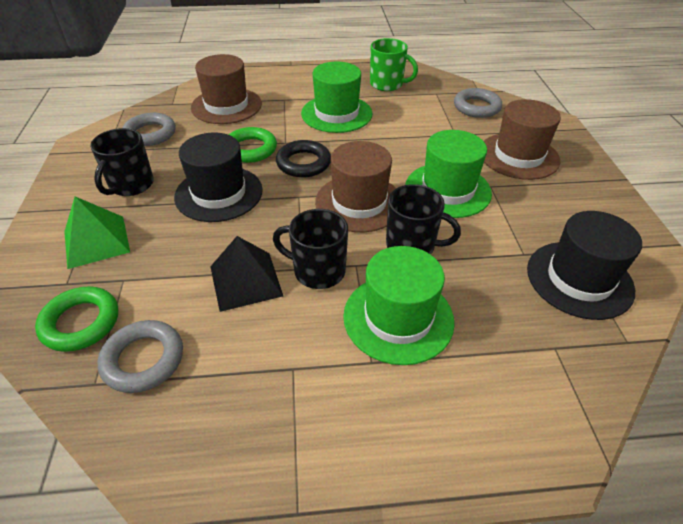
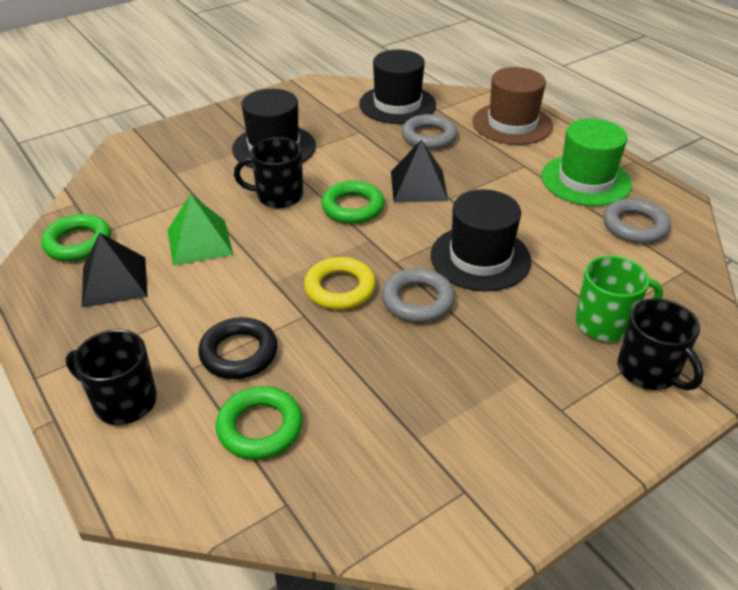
black hat: 2 -> 3
black pyramid: 1 -> 2
brown hat: 3 -> 1
green hat: 3 -> 1
green ring: 2 -> 3
yellow ring: 0 -> 1

